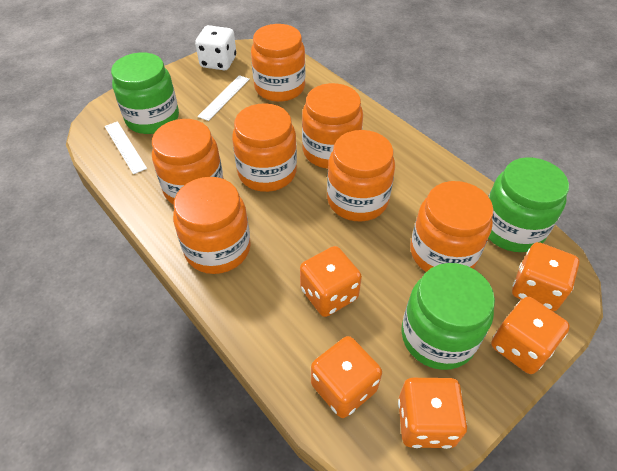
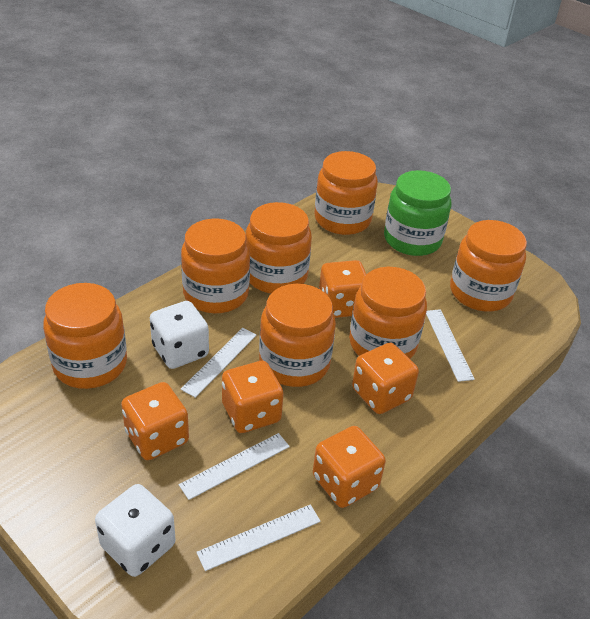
green jar: 3 -> 1
white dice: 1 -> 2
white ruler: 2 -> 4

